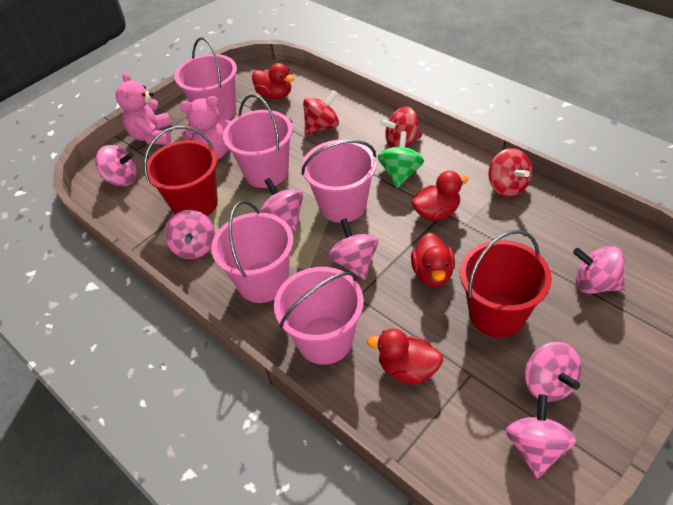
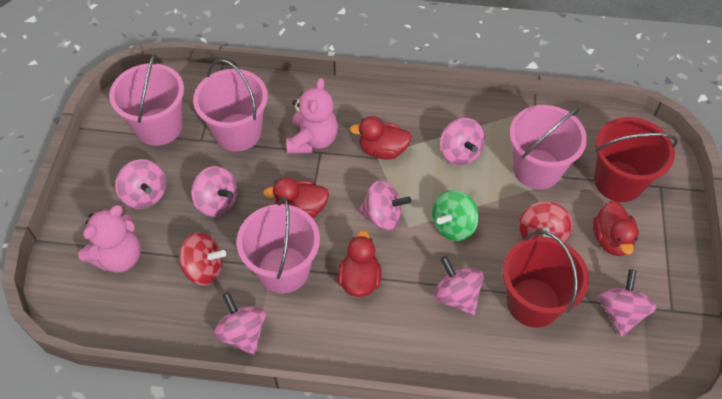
pink bucket: 5 -> 4
red spinning top: 3 -> 2

